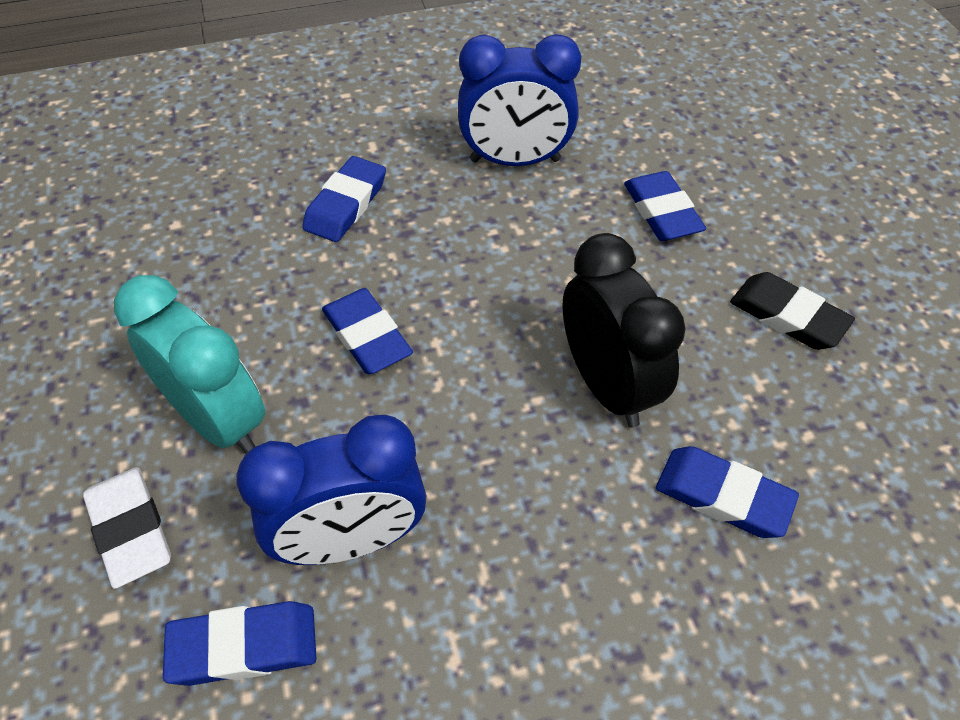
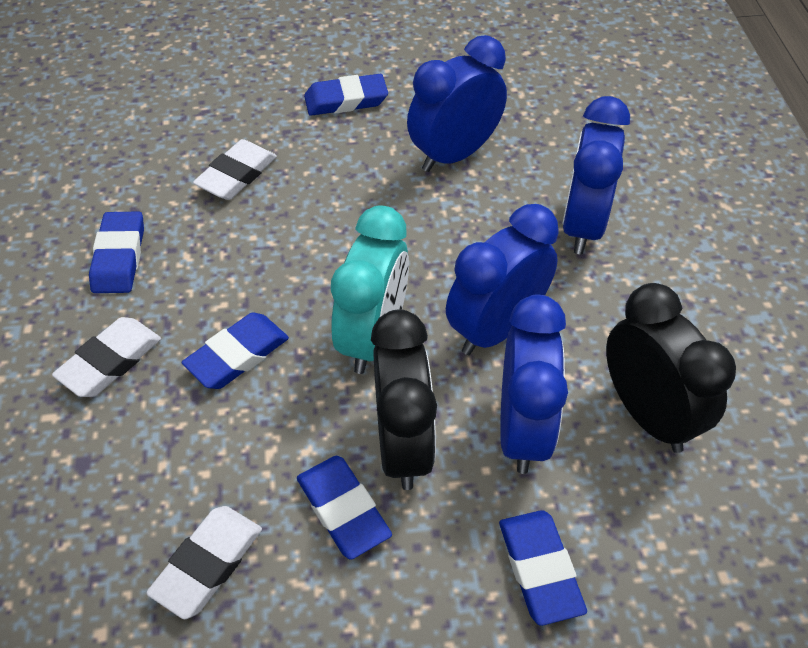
black clock: 1 -> 2
black eraser: 1 -> 0
blue clock: 2 -> 4
white eraser: 1 -> 3

